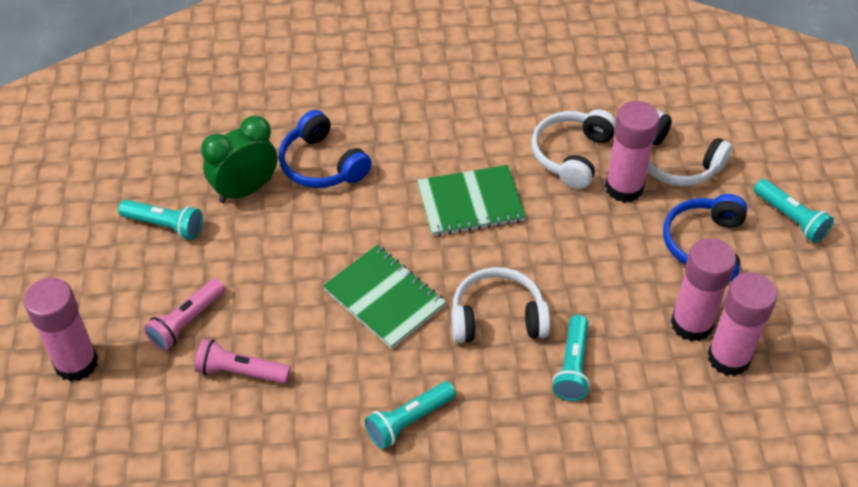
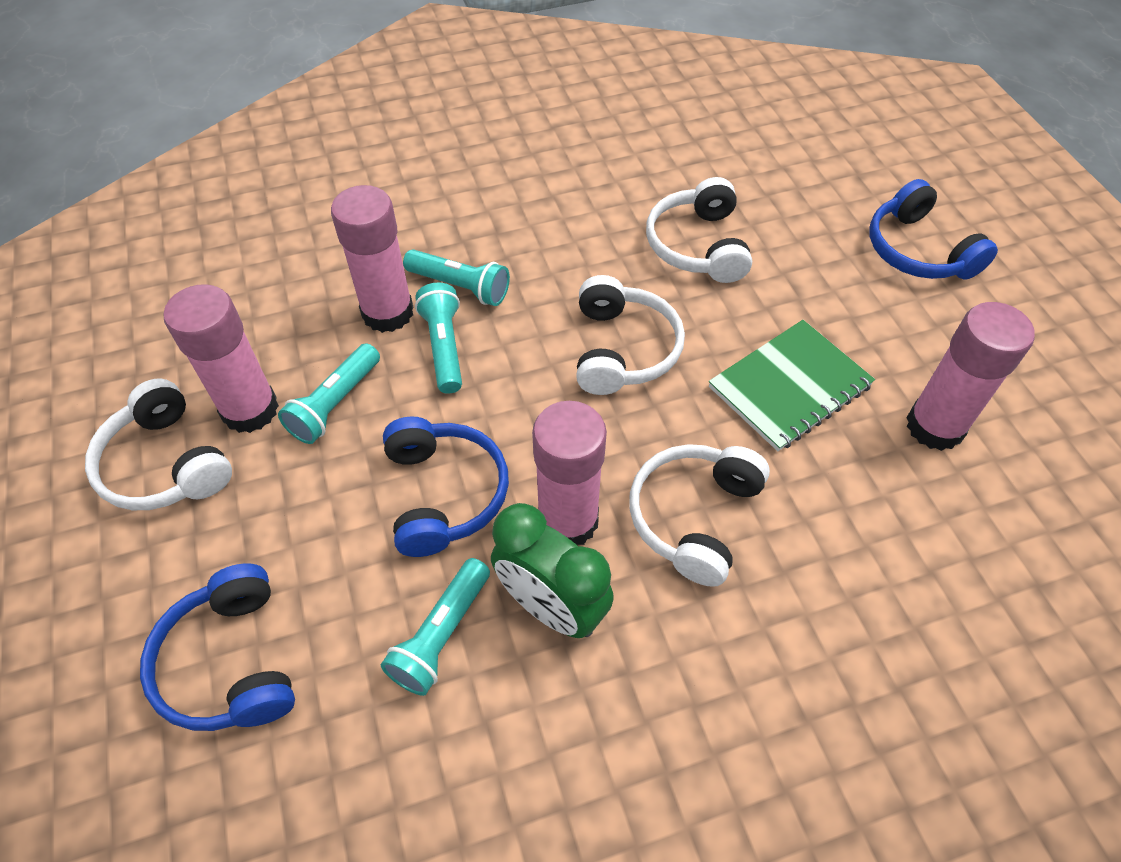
blue headphones: 2 -> 3
green notebook: 2 -> 1
pink flashlight: 2 -> 0
white headphones: 3 -> 4

